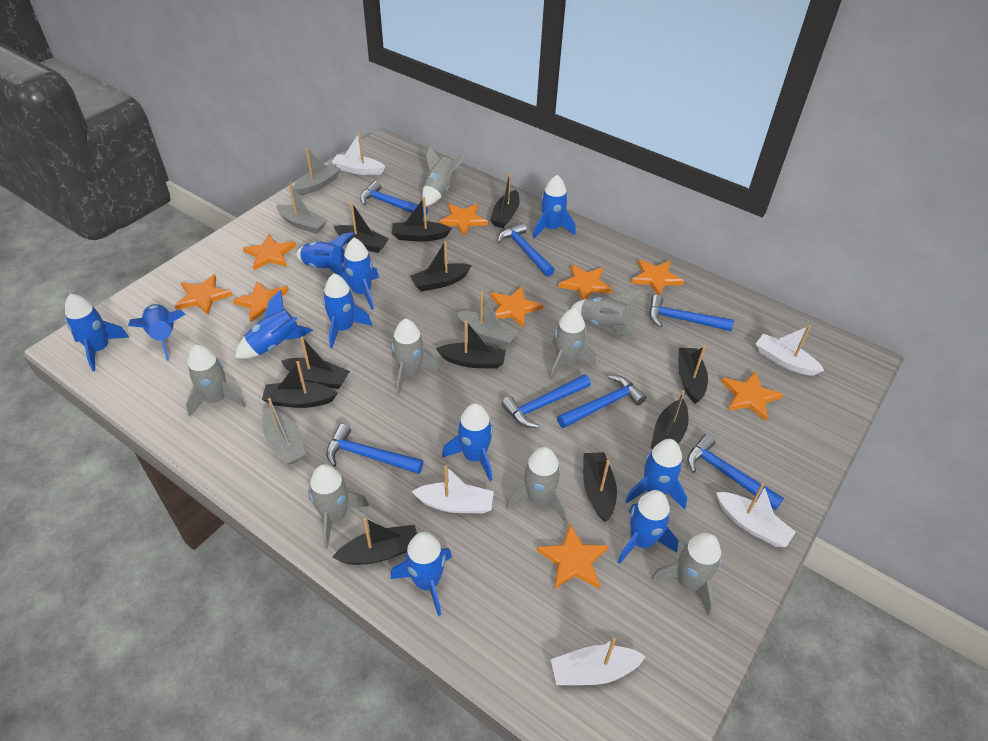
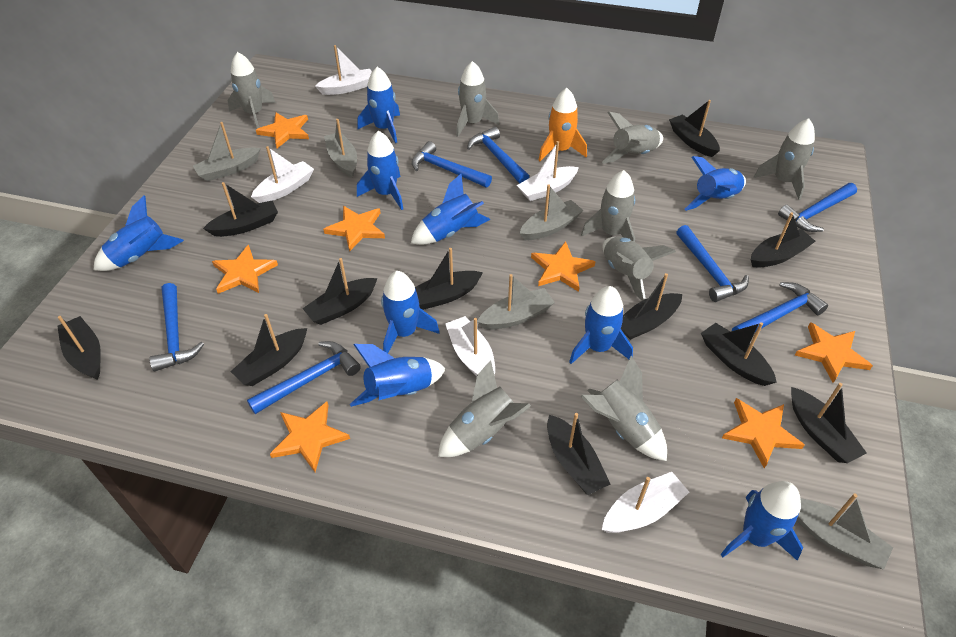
blue rocket: 11 -> 9
grey boat: 4 -> 5
orange rocket: 0 -> 1
orange star: 9 -> 7

